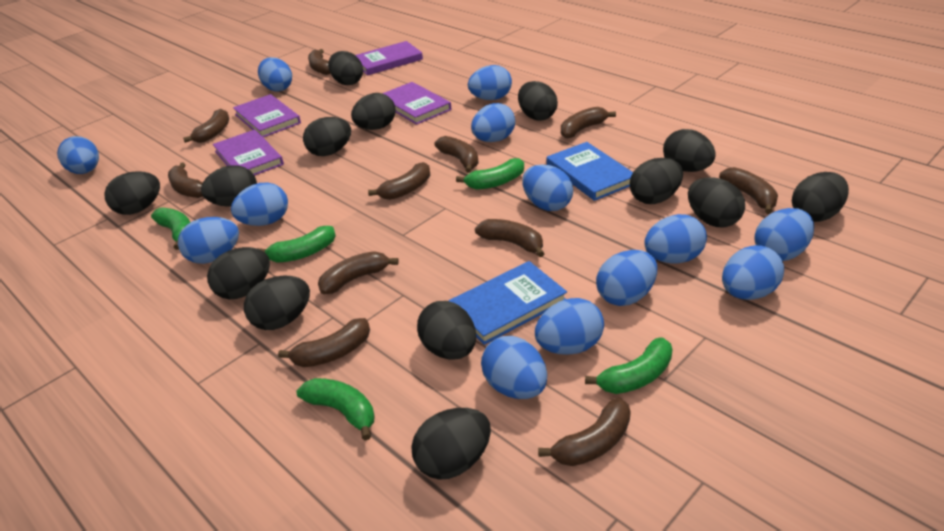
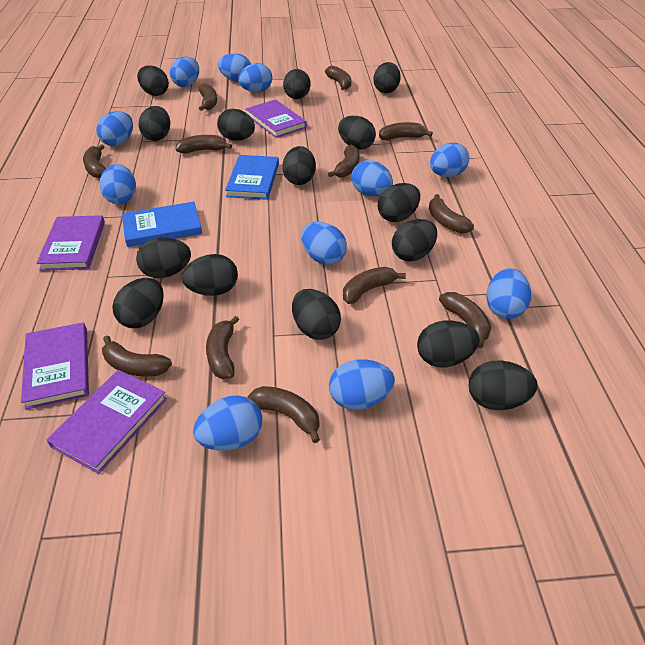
black egg: 14 -> 15
blue egg: 13 -> 11
brown banana: 11 -> 12
green banana: 5 -> 0

